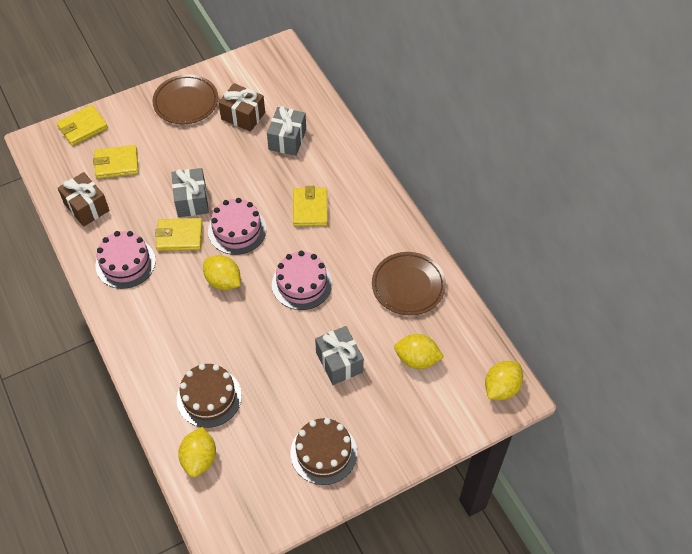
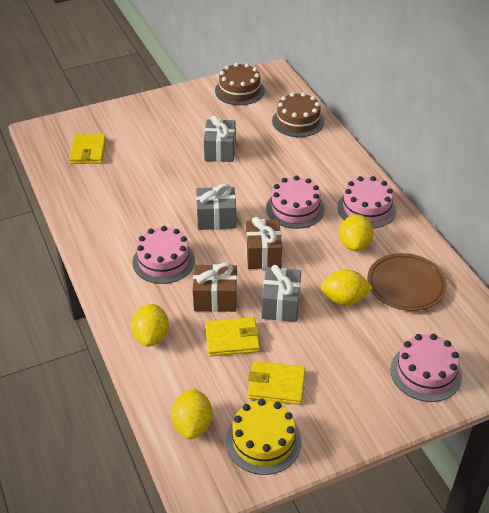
brown plate: 2 -> 1
pink cake: 3 -> 4
yellow cake: 0 -> 1
yellow wallet: 4 -> 3

